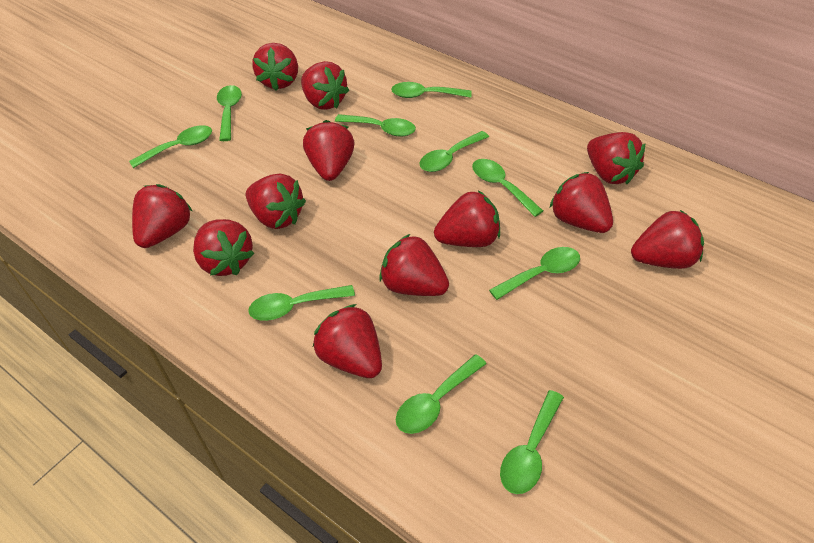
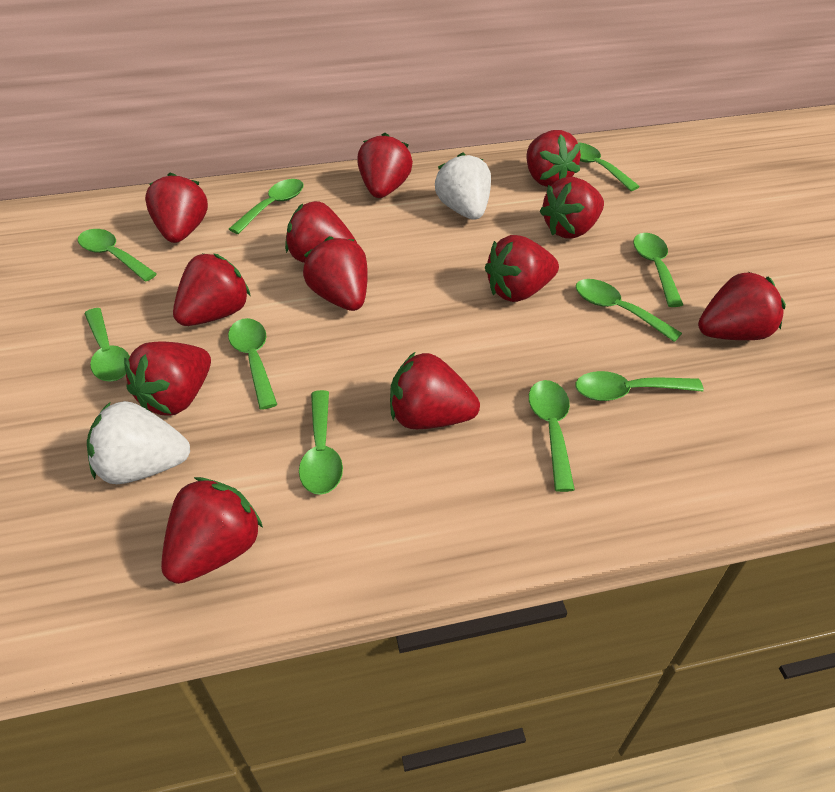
white strawberry: 0 -> 2

